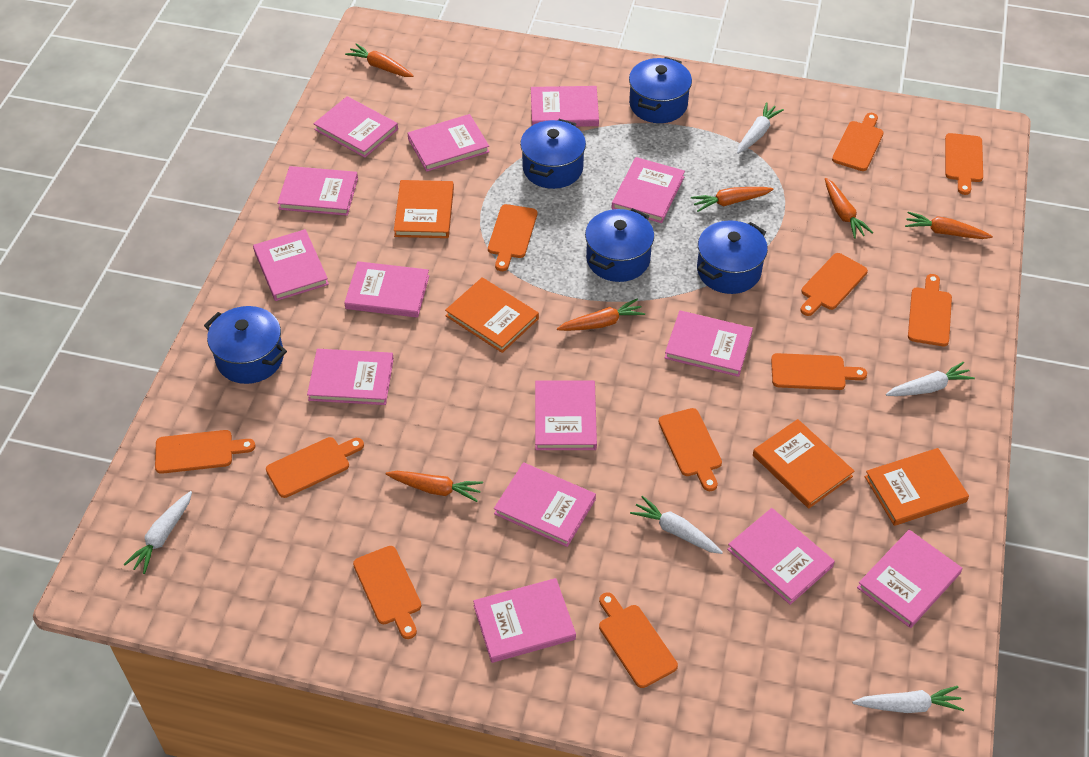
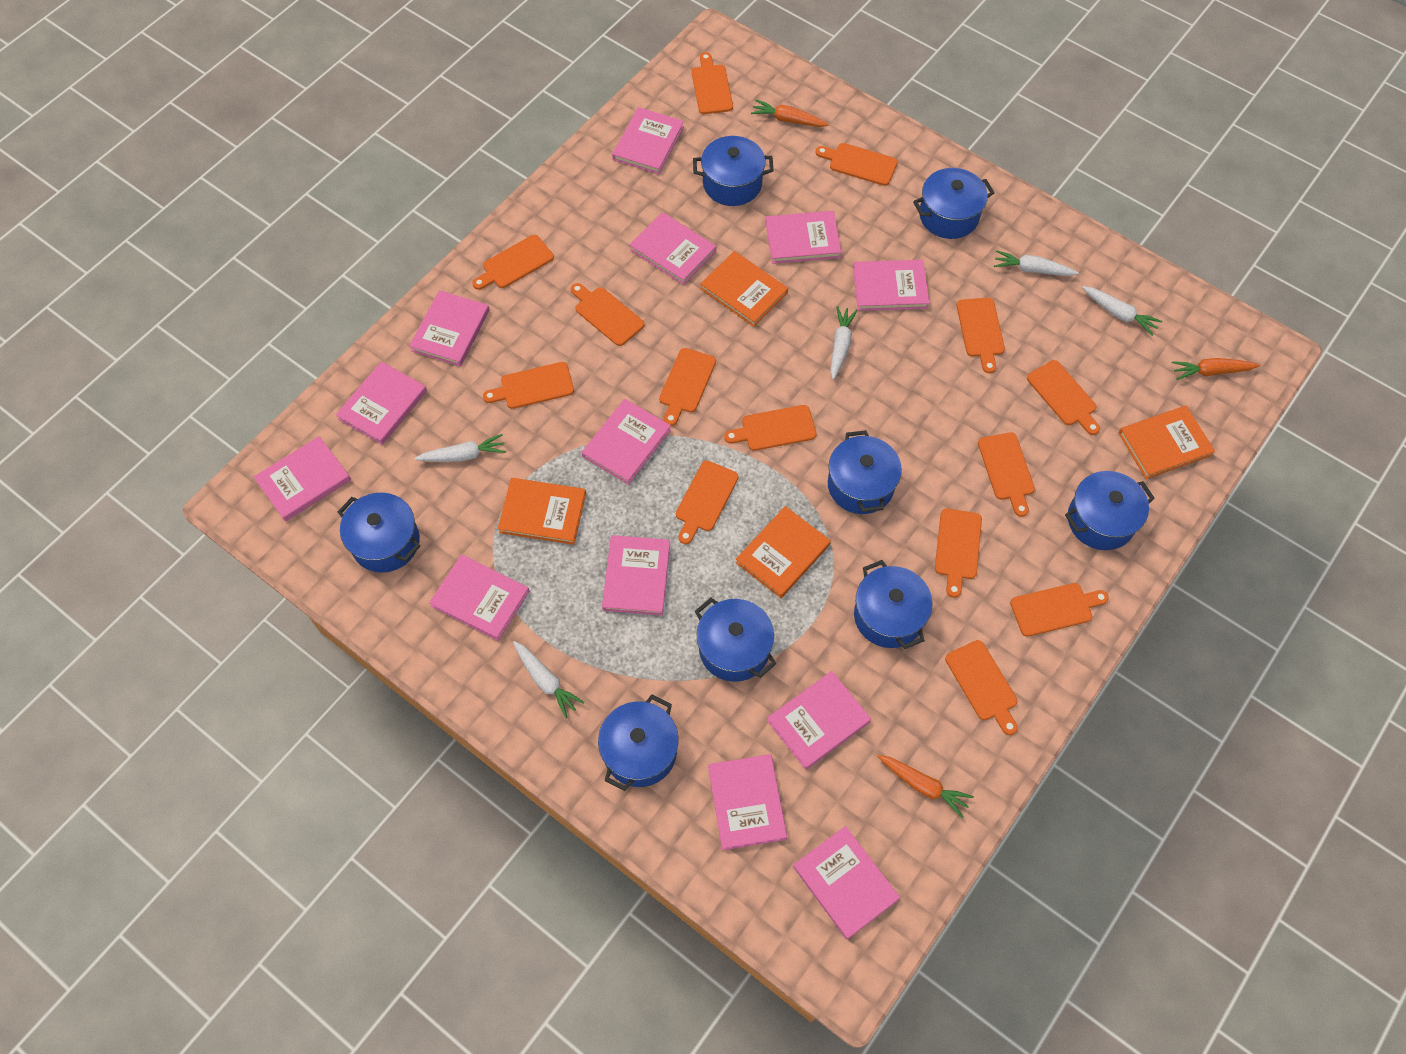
blue pot: 5 -> 8
orange carrot: 6 -> 3
orange cutting board: 11 -> 14
pink book: 14 -> 13

